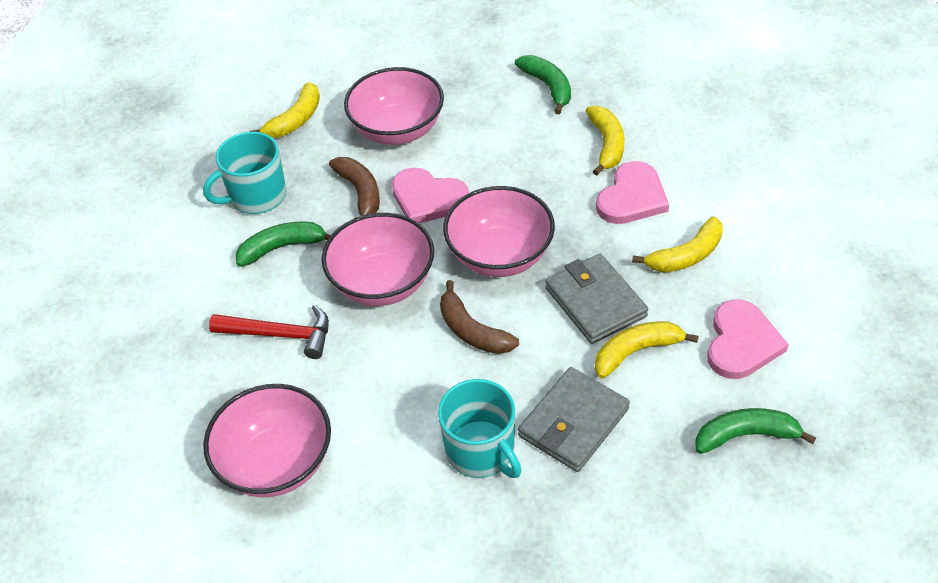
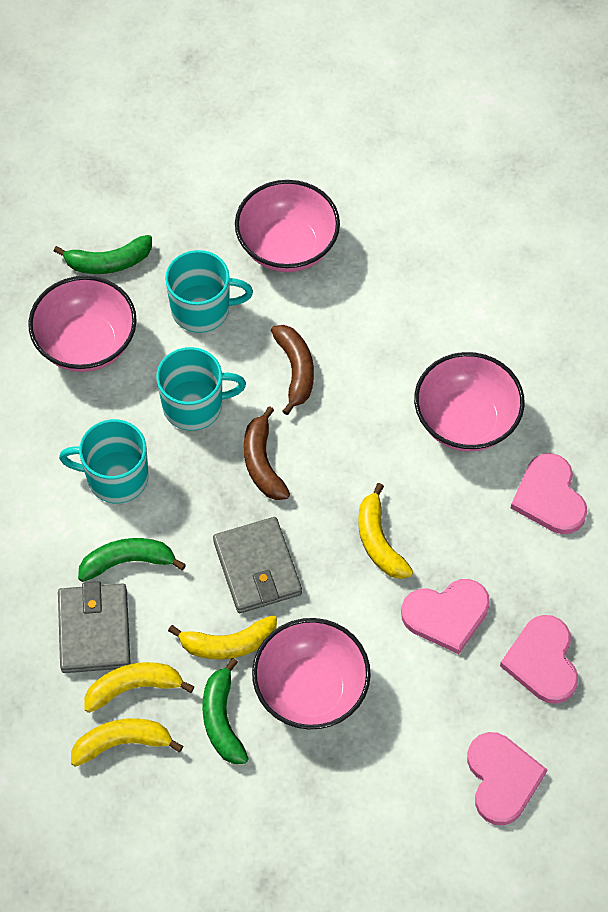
pink heart: 3 -> 4
red hammer: 1 -> 0
turquoise mug: 2 -> 3

